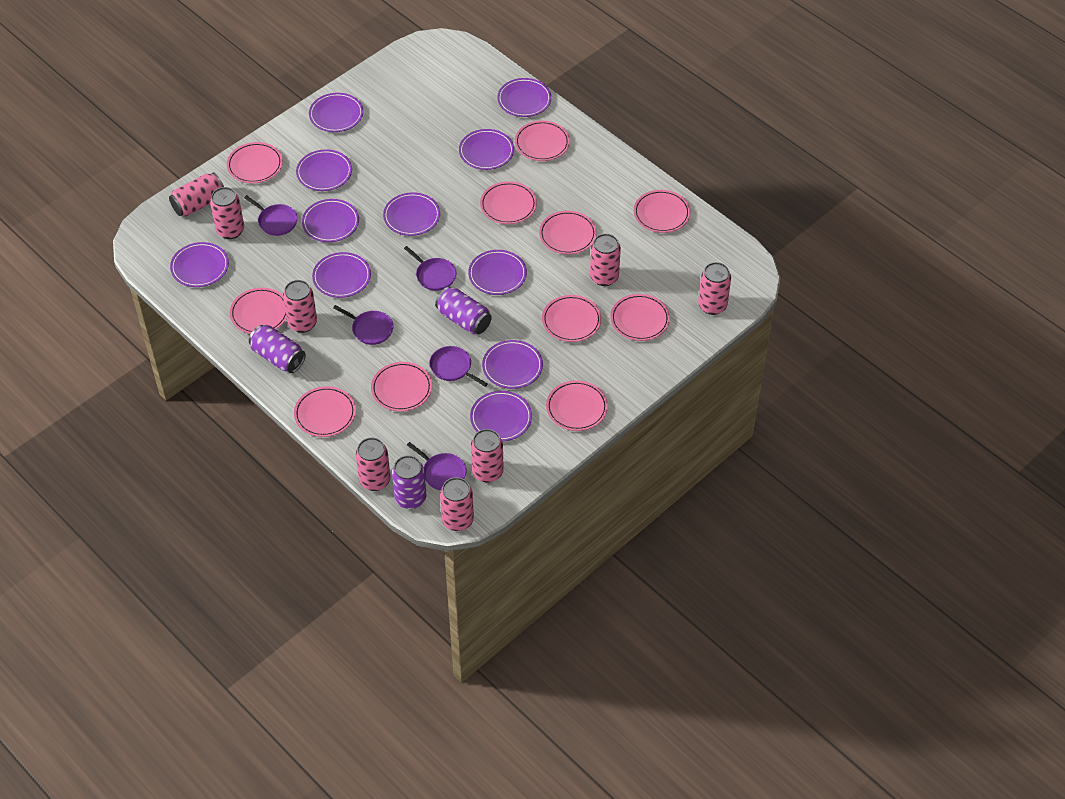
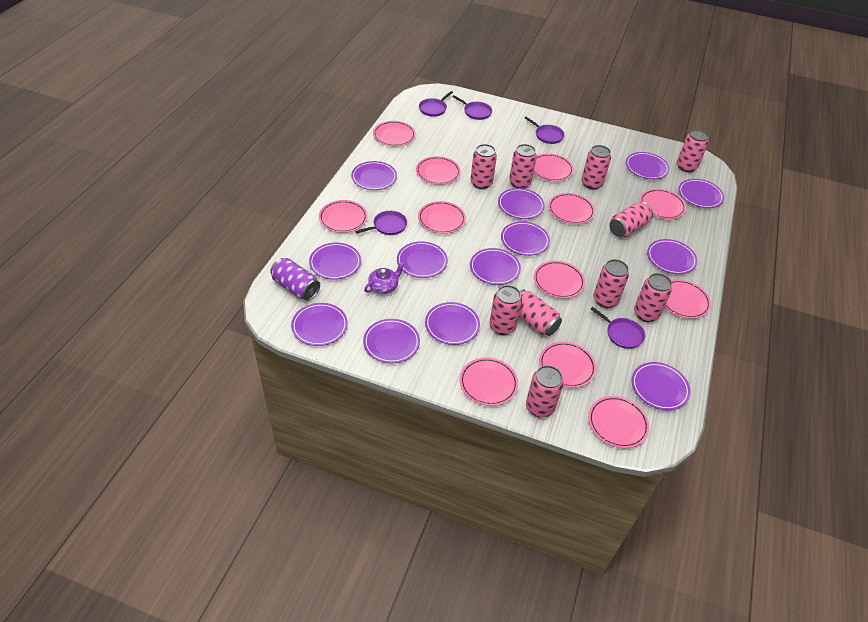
pink can: 8 -> 10
pink plate: 11 -> 12
purple can: 3 -> 1
purple plate: 11 -> 13
purple teapot: 0 -> 1

